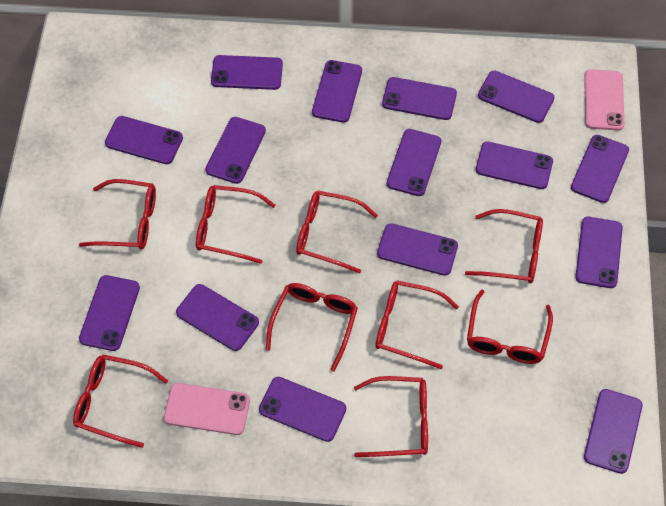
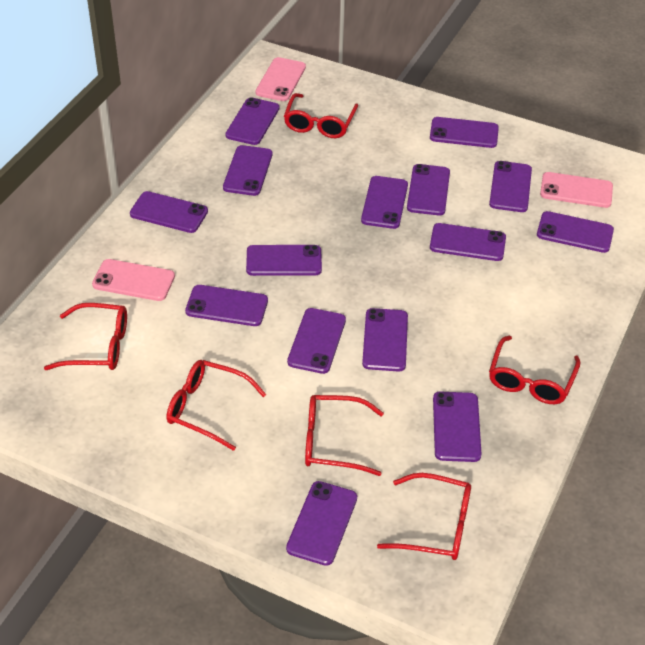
pink phone: 2 -> 3
red glasses: 9 -> 6

